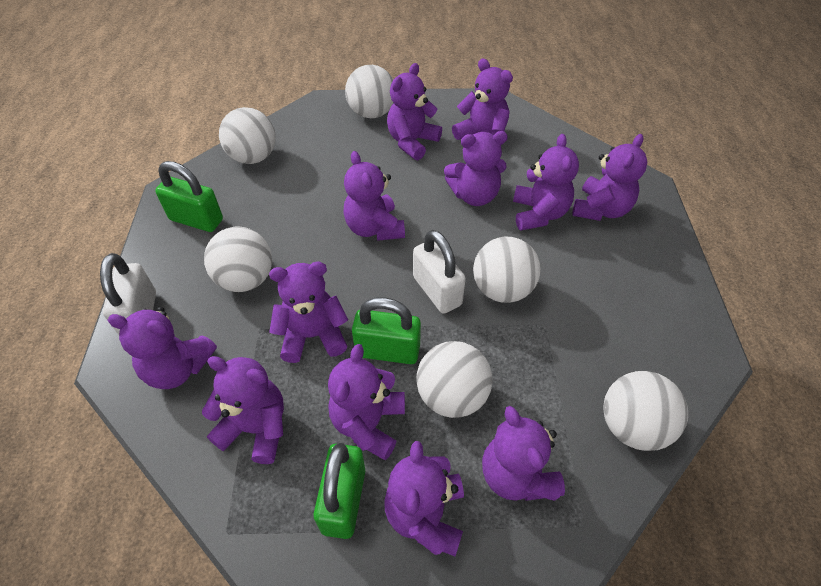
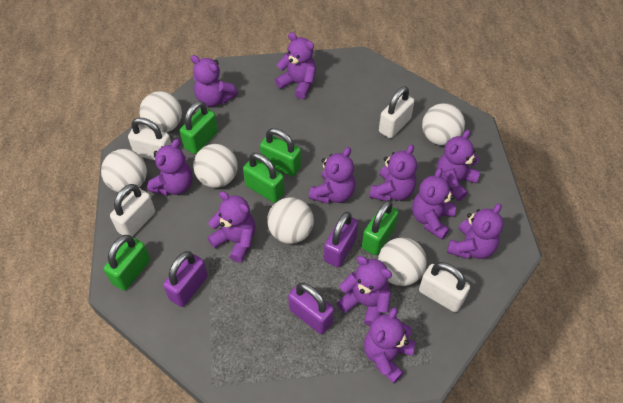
green padlock: 3 -> 5
purple padlock: 0 -> 3
purple teddy bear: 12 -> 11
white padlock: 2 -> 4

